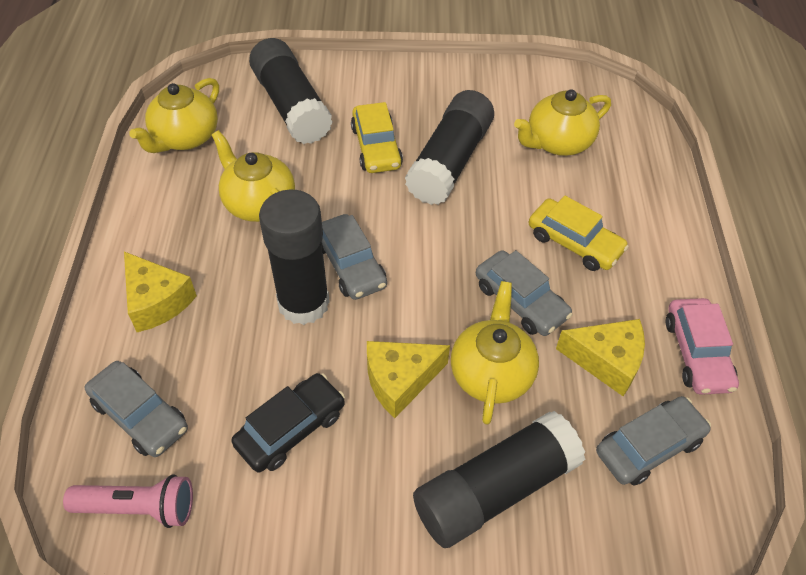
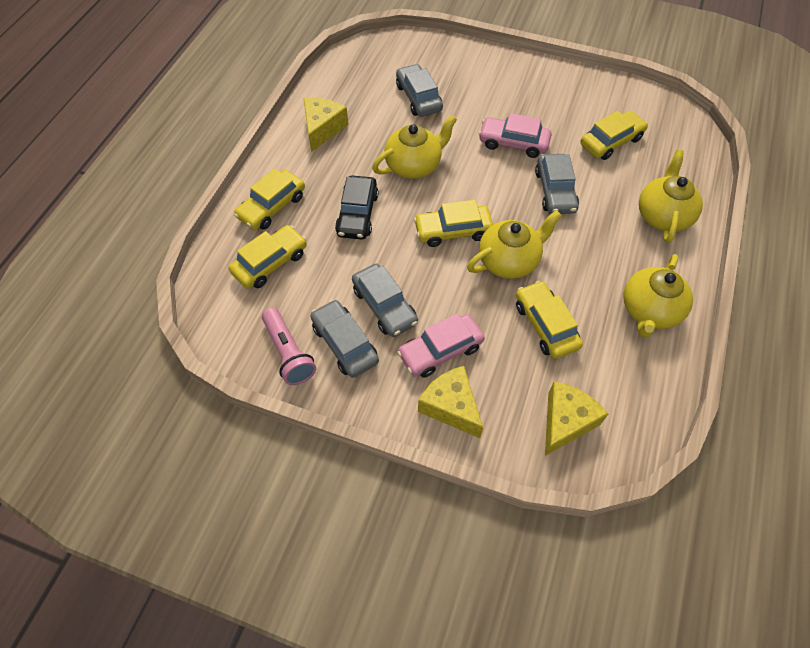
black glue stick: 4 -> 0
pink car: 1 -> 2
yellow car: 2 -> 5

